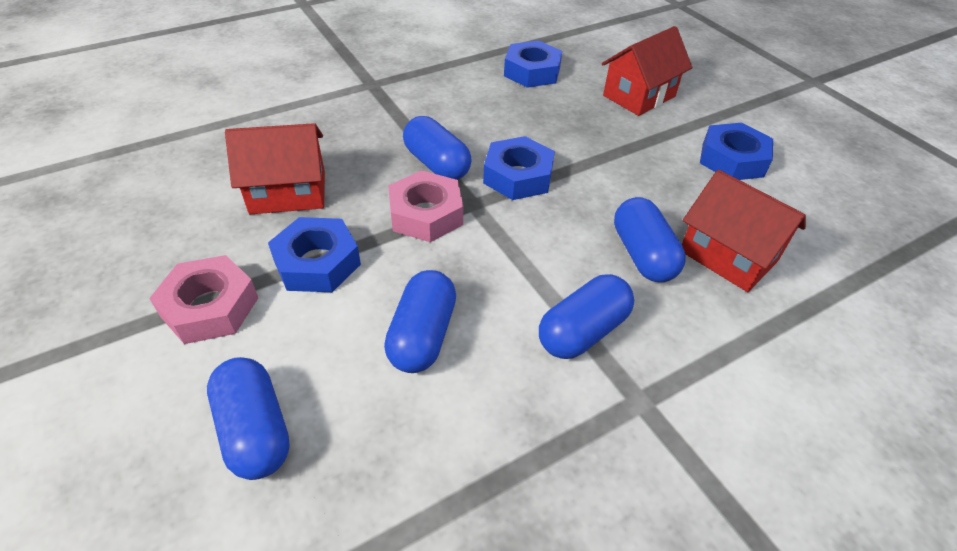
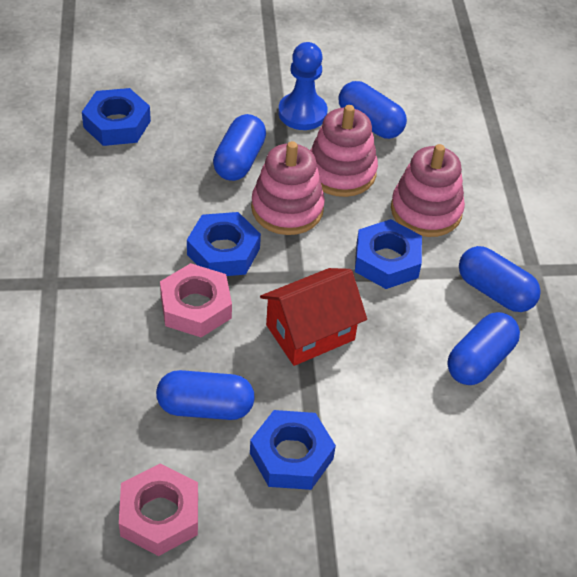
blue pawn: 0 -> 1
pink stacking toy: 0 -> 3
red house: 3 -> 1

